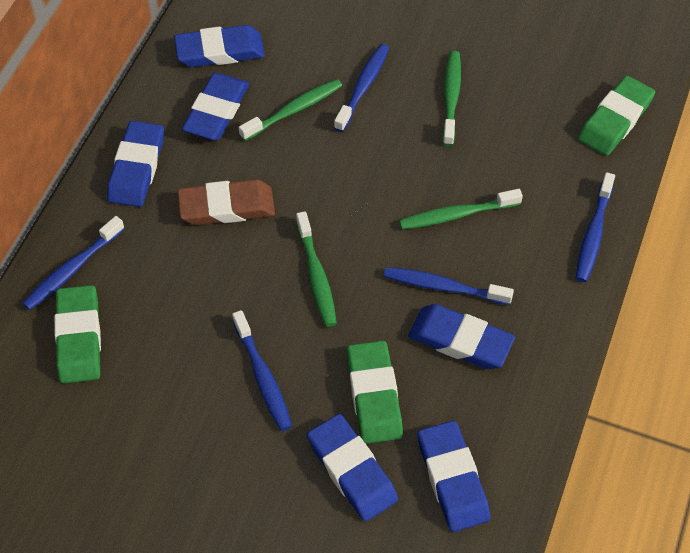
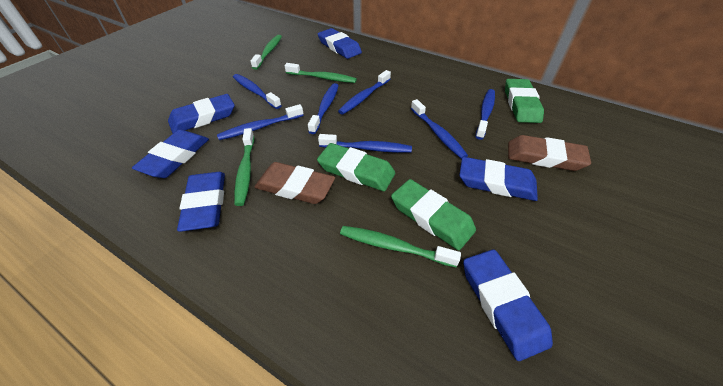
blue toothbrush: 5 -> 7
brown eraser: 1 -> 2

